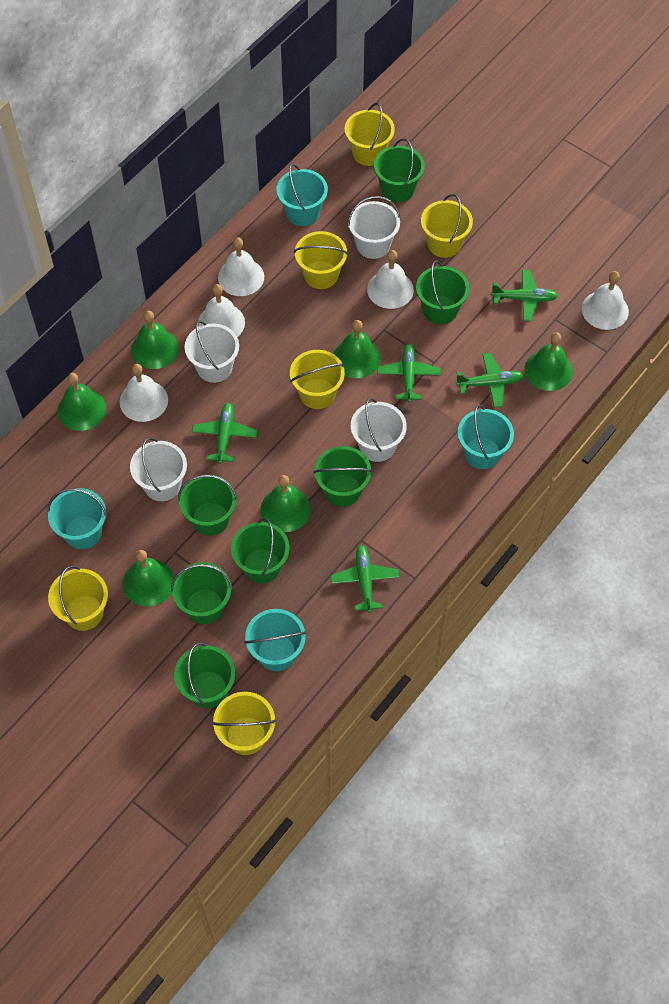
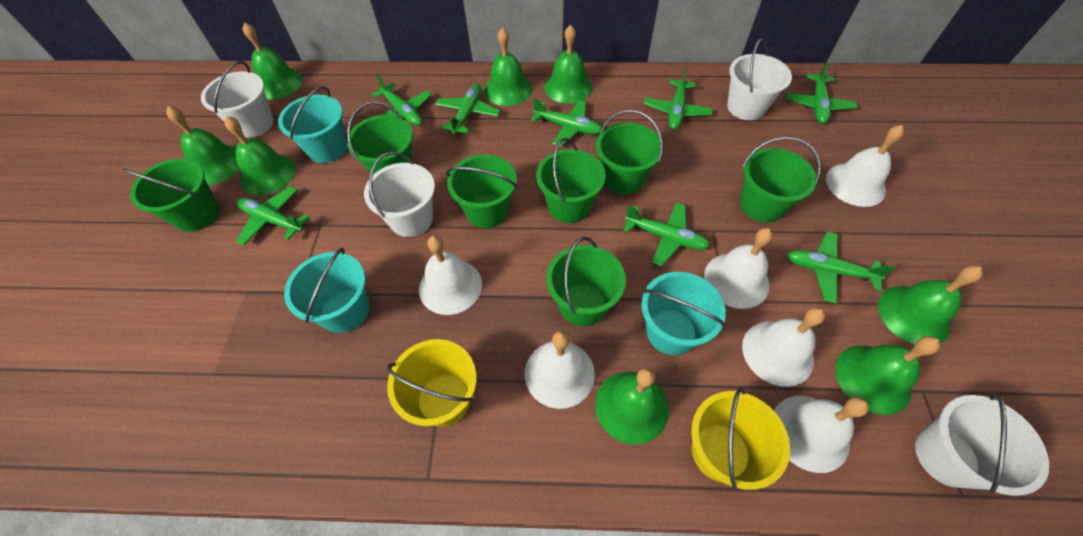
green bell: 6 -> 8
green plane: 5 -> 8
turquoise bucket: 4 -> 3
white bell: 5 -> 6
yellow bucket: 6 -> 2

